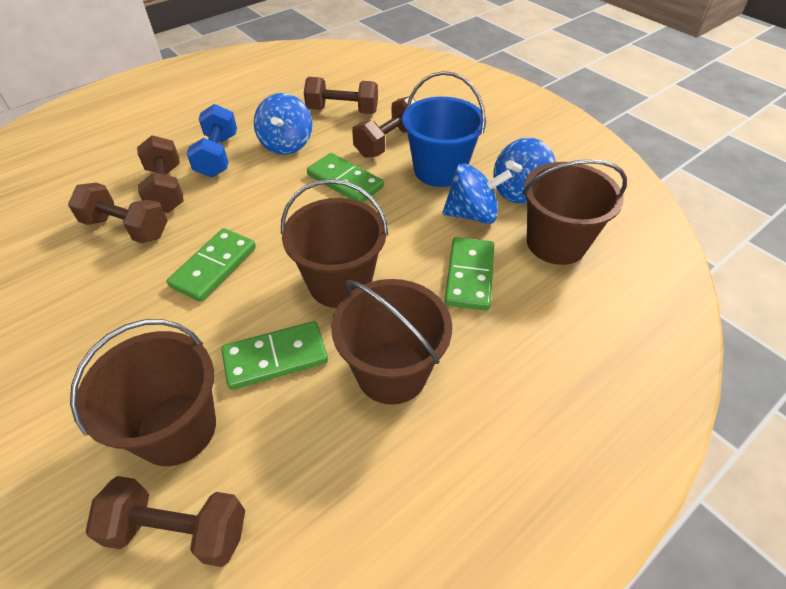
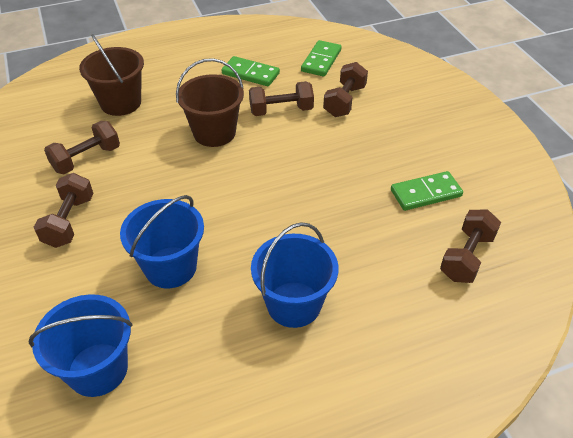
blue bucket: 1 -> 3
blue dumbbell: 1 -> 0
blue spinning top: 3 -> 0
brown bucket: 4 -> 2
green domino: 4 -> 3

